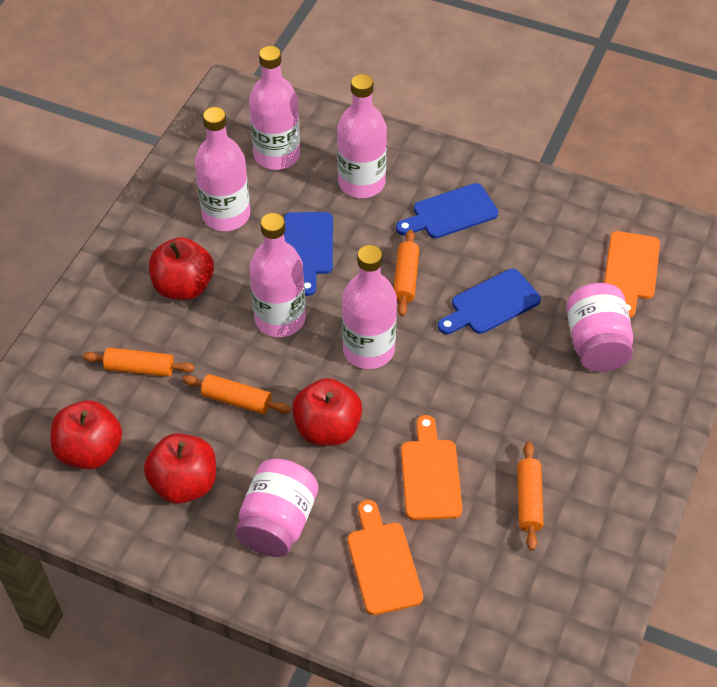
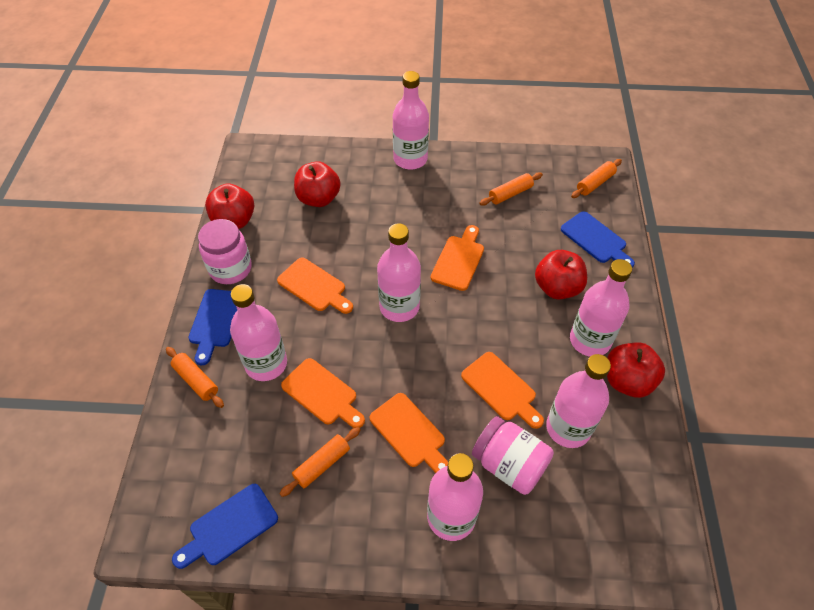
orange cutting board: 3 -> 5
pink bottle: 5 -> 6

